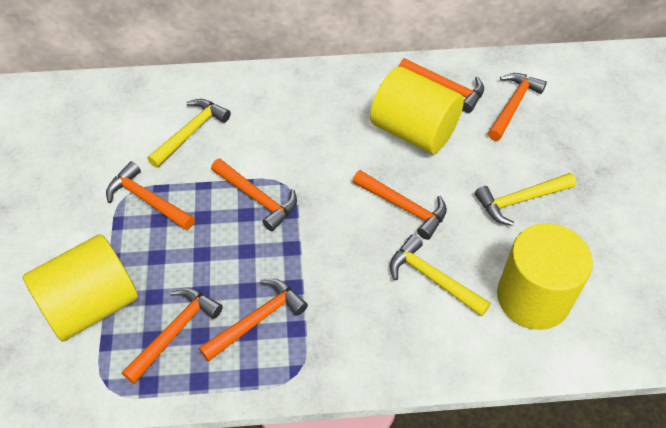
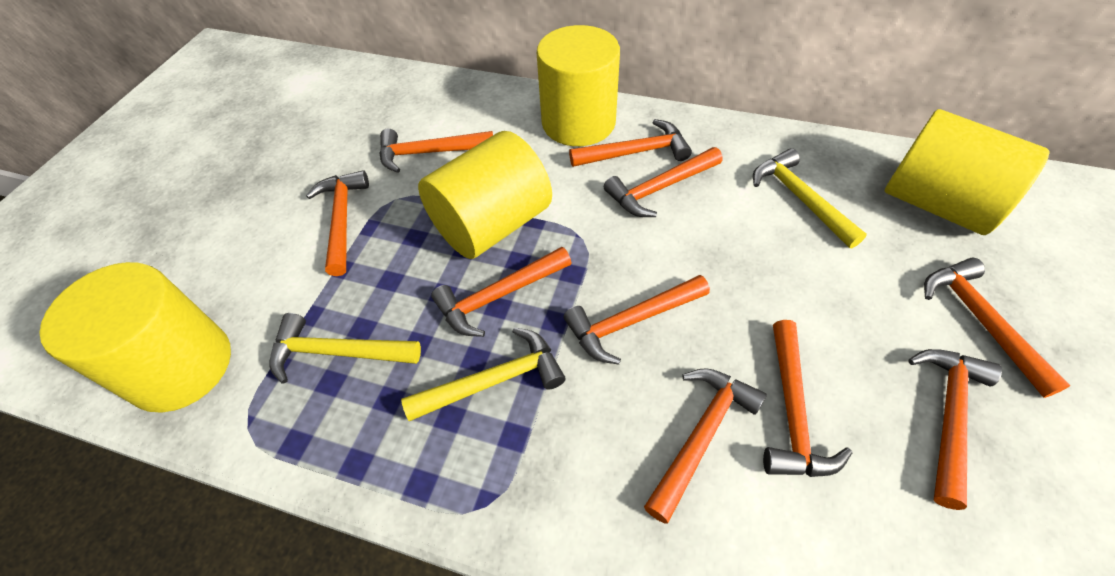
orange hammer: 7 -> 10
yellow cylinder: 3 -> 4

